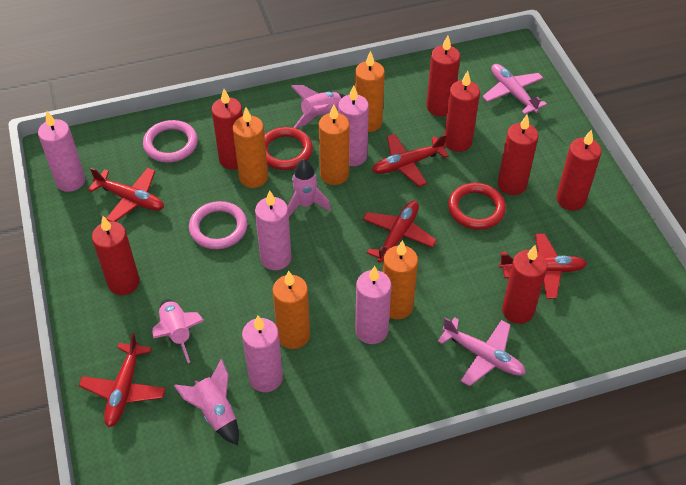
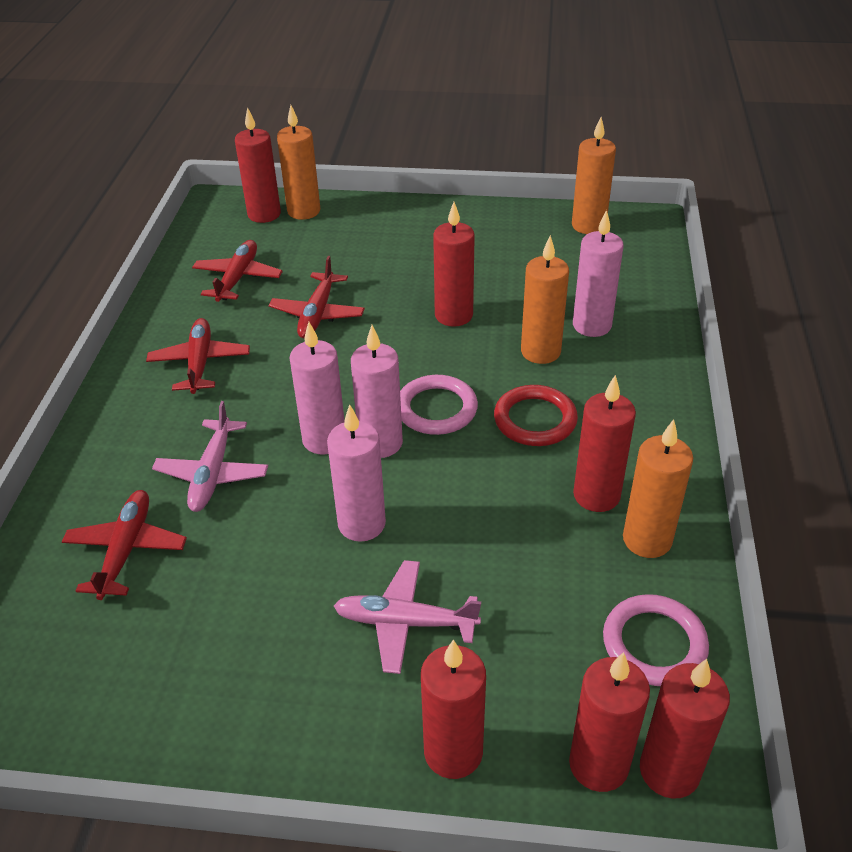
orange candle: 5 -> 4
pink candle: 5 -> 4
pink rocket: 4 -> 0
red candle: 7 -> 6
red plane: 5 -> 4
red ring: 2 -> 1

